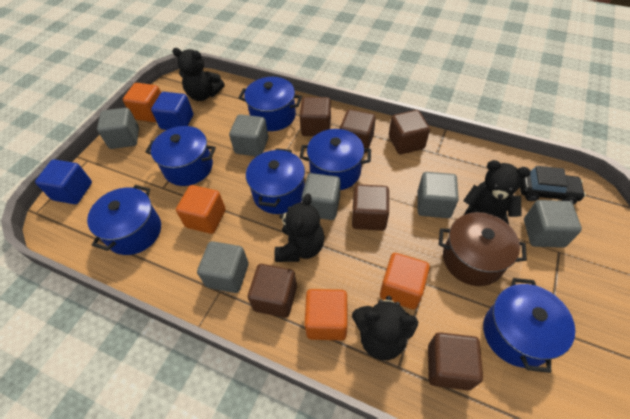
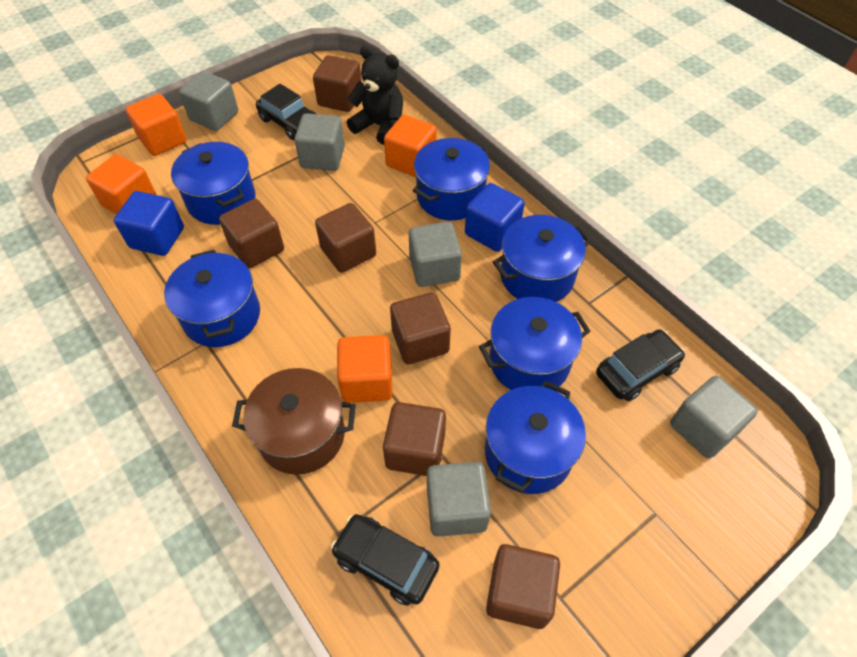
black car: 1 -> 3
black teddy bear: 4 -> 1
grey cube: 6 -> 5

